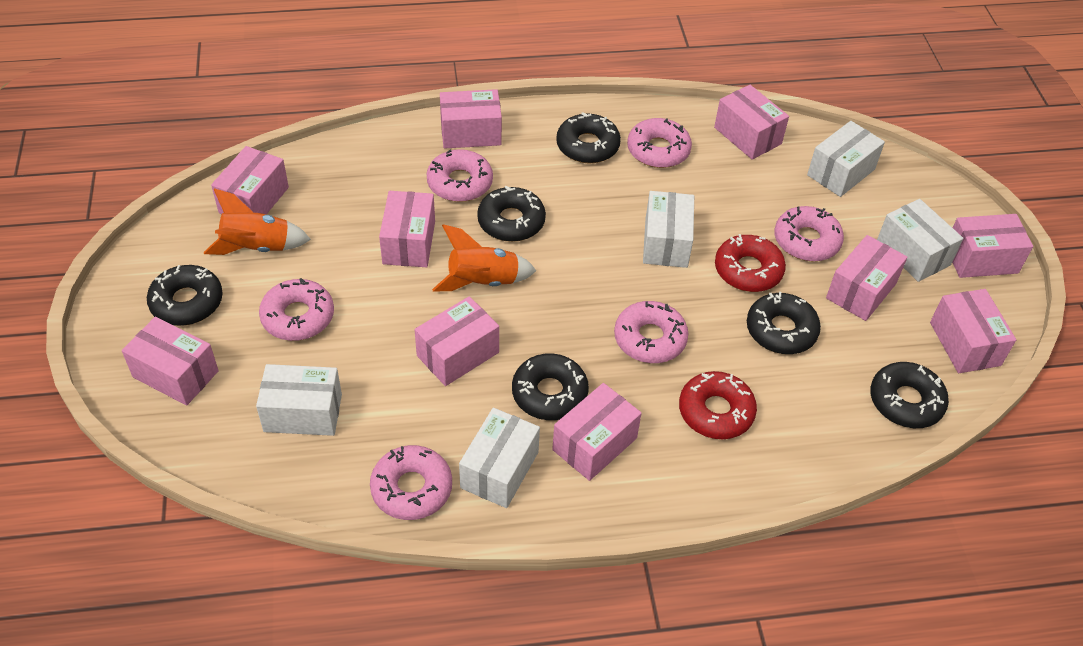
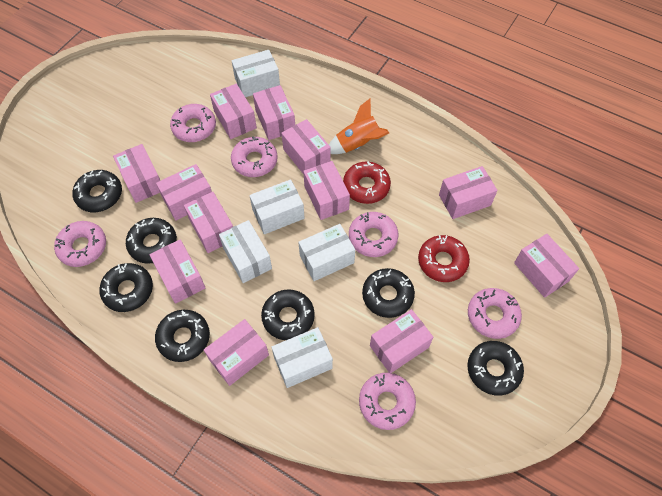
black donut: 6 -> 7
orange rocket: 2 -> 1
pink box: 10 -> 12

